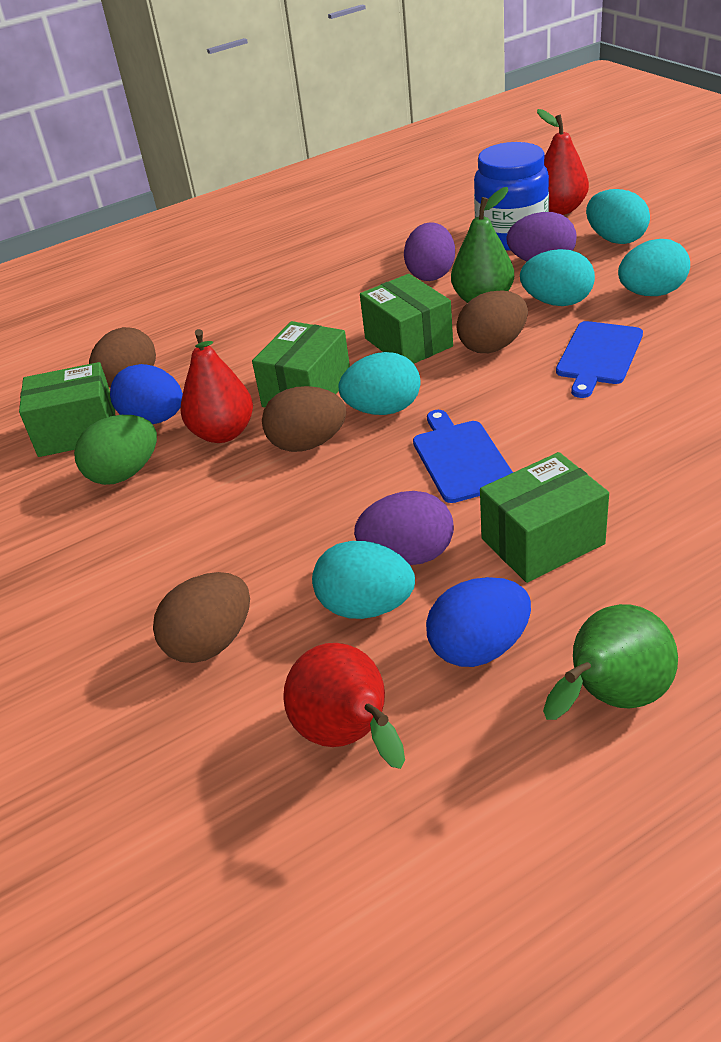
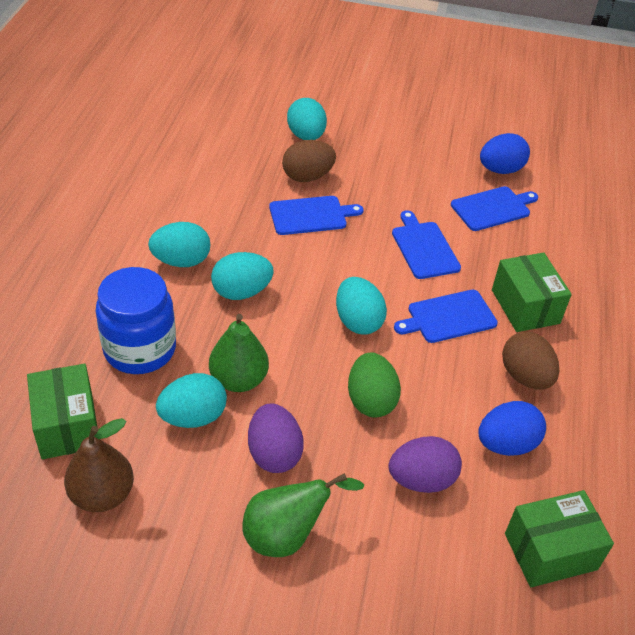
blue cutting board: 2 -> 4
brown egg: 4 -> 2
brown pear: 0 -> 1
green box: 4 -> 3
purple egg: 3 -> 2
red pear: 3 -> 0

